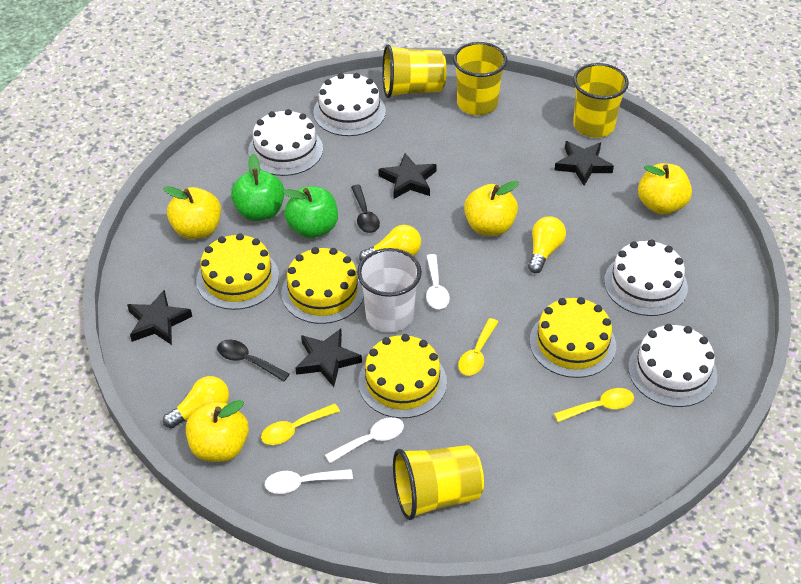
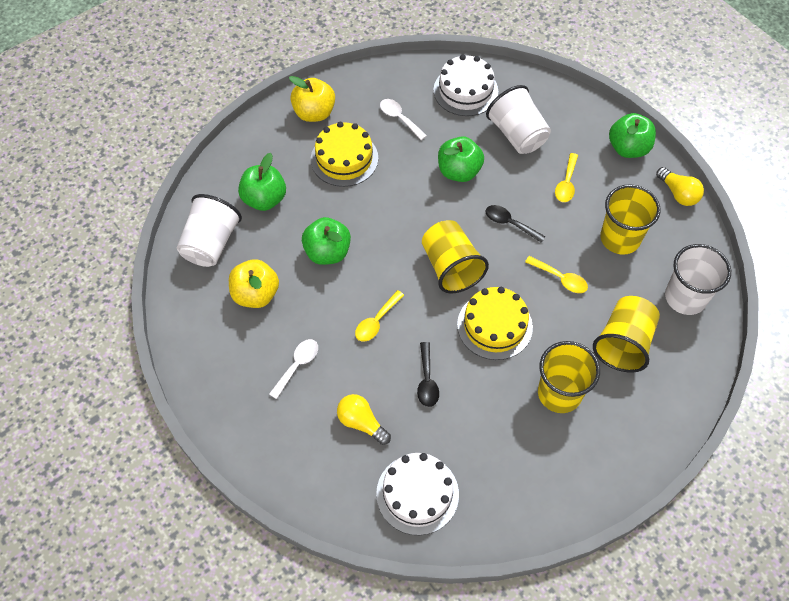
black star: 4 -> 0
green apple: 2 -> 4
white cake: 4 -> 2
white cup: 1 -> 3
white spoon: 3 -> 2
yellow apple: 4 -> 2
yellow cake: 4 -> 2
yellow light bulb: 3 -> 2

